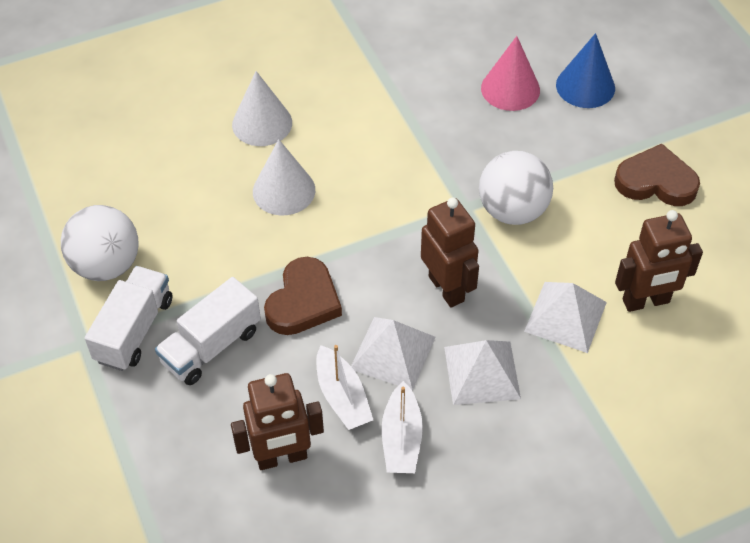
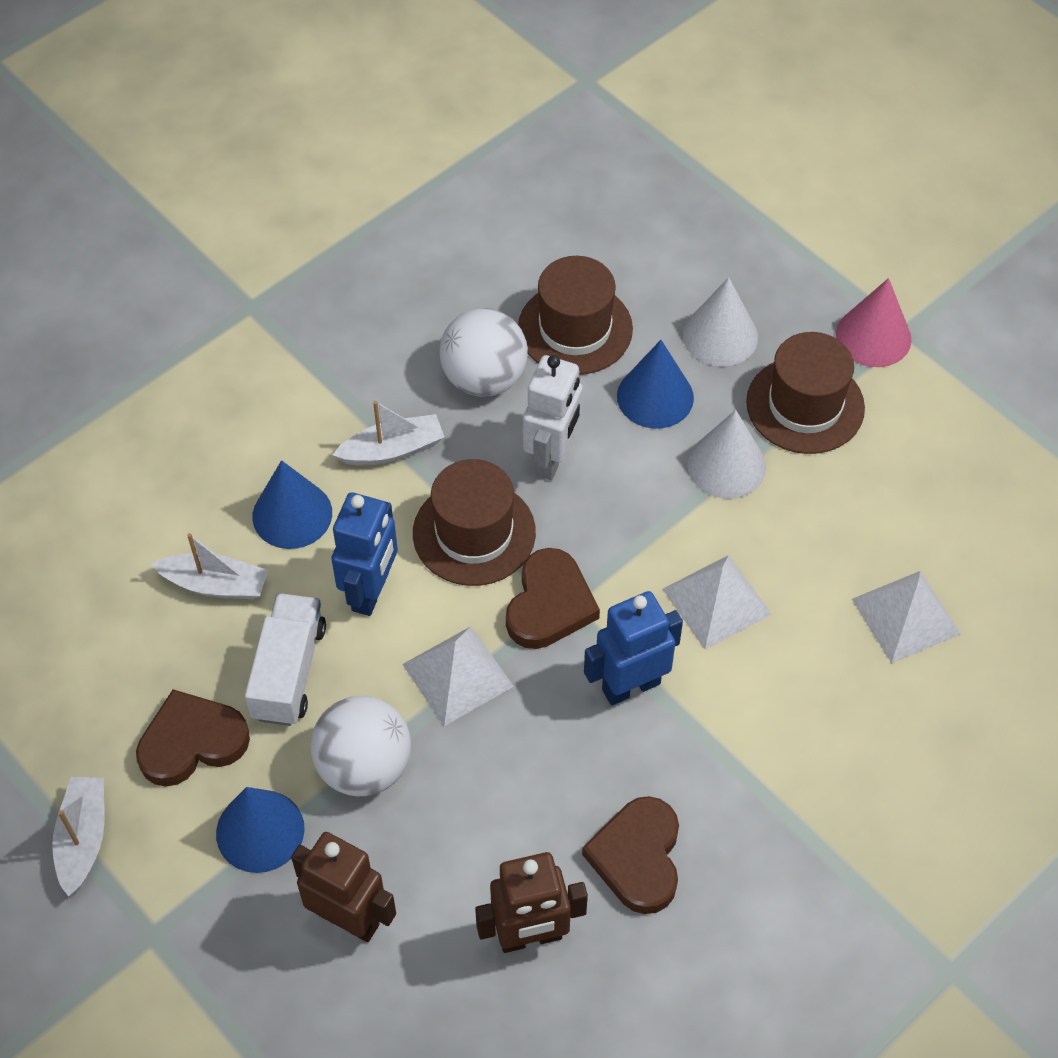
blue cone: 1 -> 3
blue robot: 0 -> 2
brown hat: 0 -> 3
brown heart: 2 -> 3
brown robot: 3 -> 2
white boat: 2 -> 3
white robot: 0 -> 1
white truck: 2 -> 1

